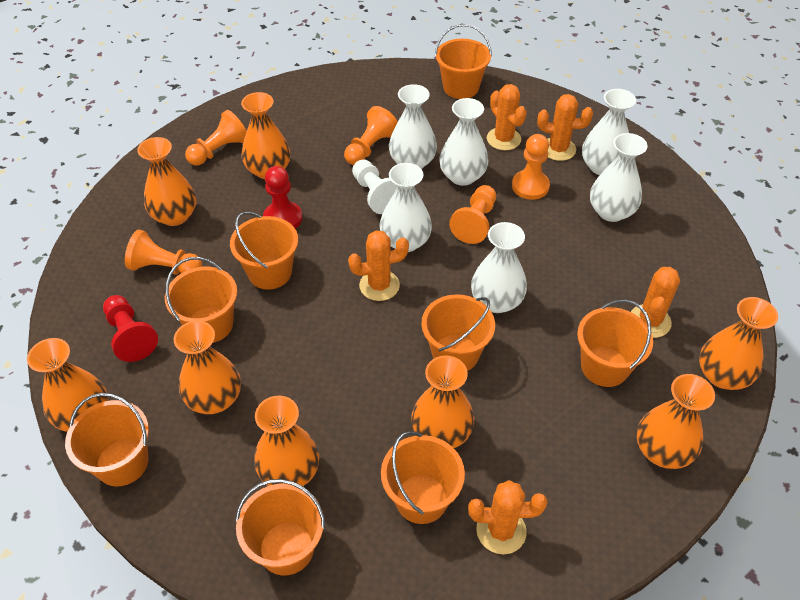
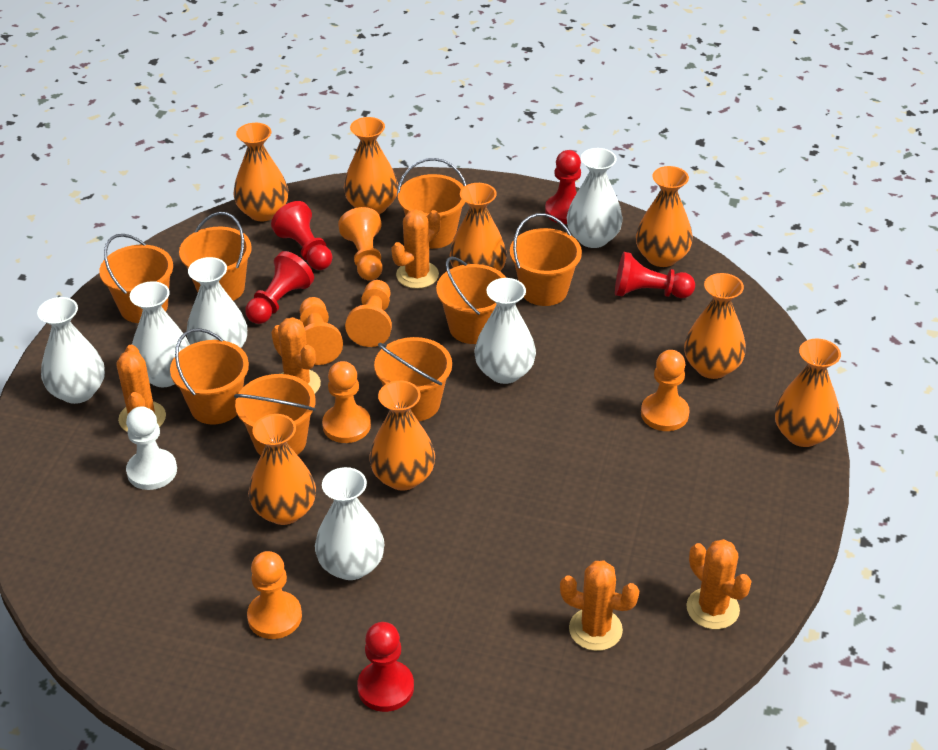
orange pawn: 5 -> 6
red pawn: 2 -> 5

